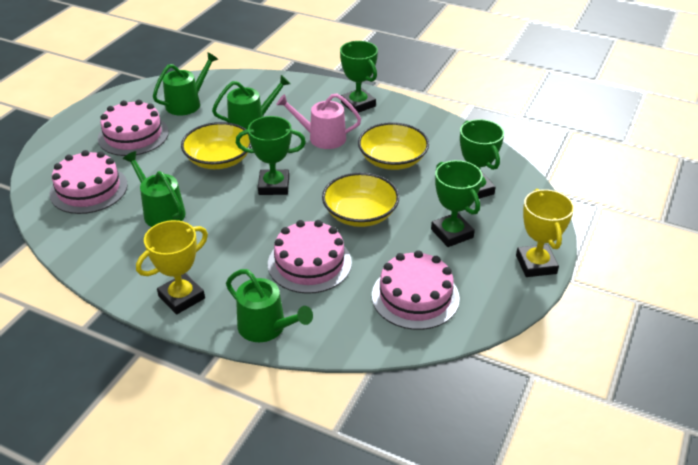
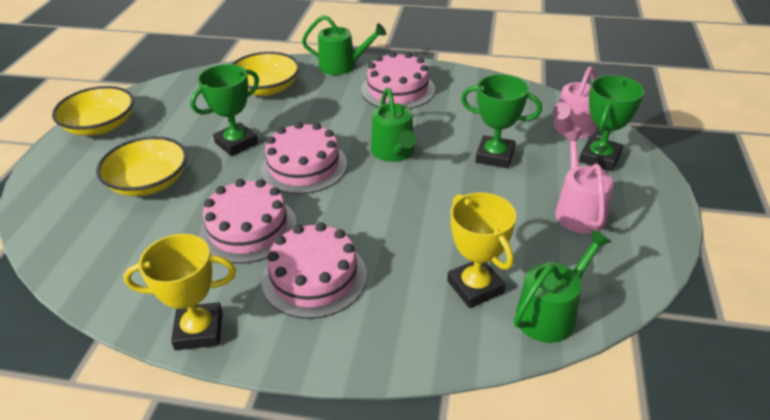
green trophy: 4 -> 3
green watering can: 4 -> 3
pink watering can: 1 -> 2

